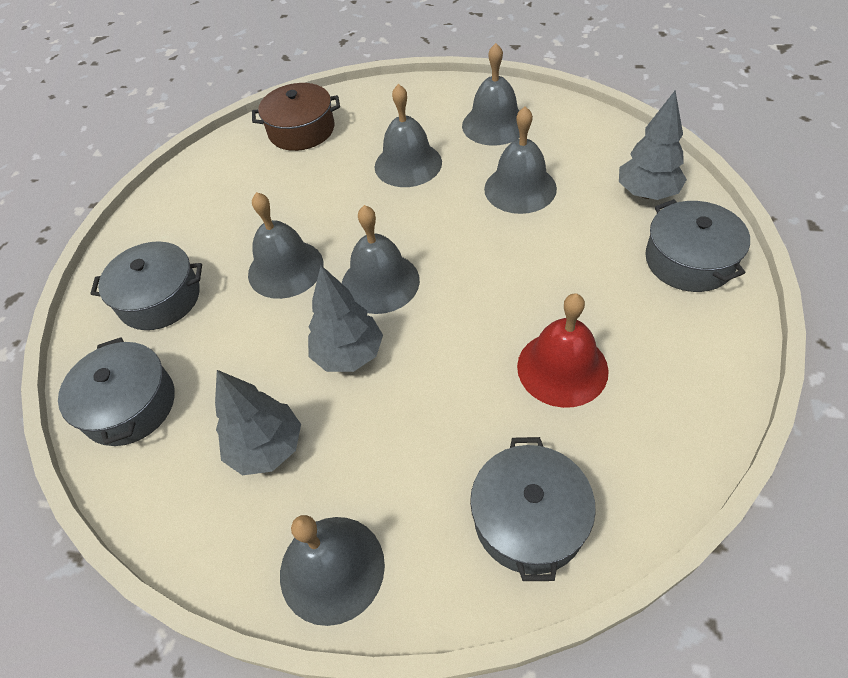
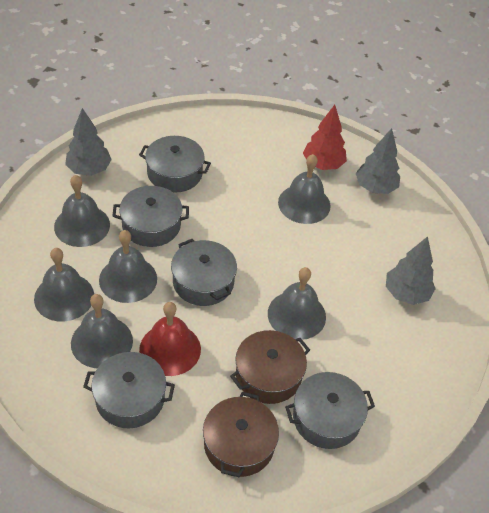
brown pot: 1 -> 2
grey pot: 4 -> 5
red tree: 0 -> 1

